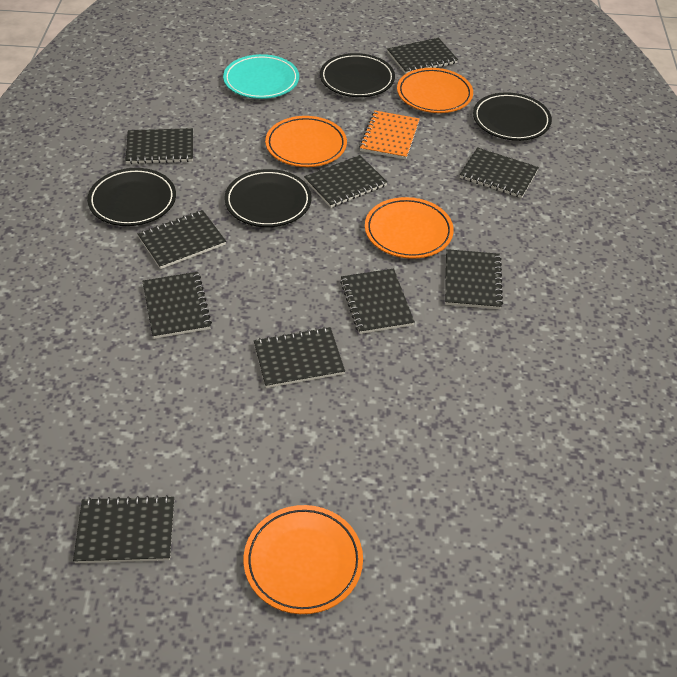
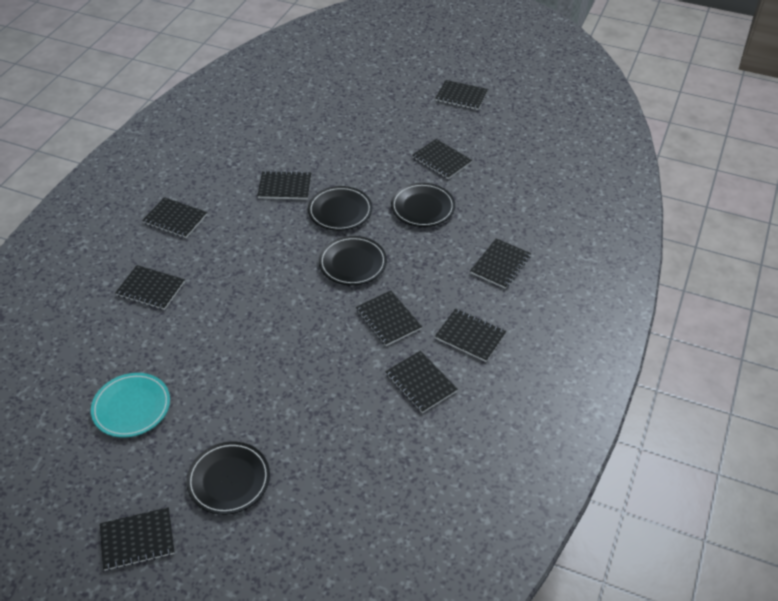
orange notebook: 1 -> 0
orange plate: 4 -> 0

